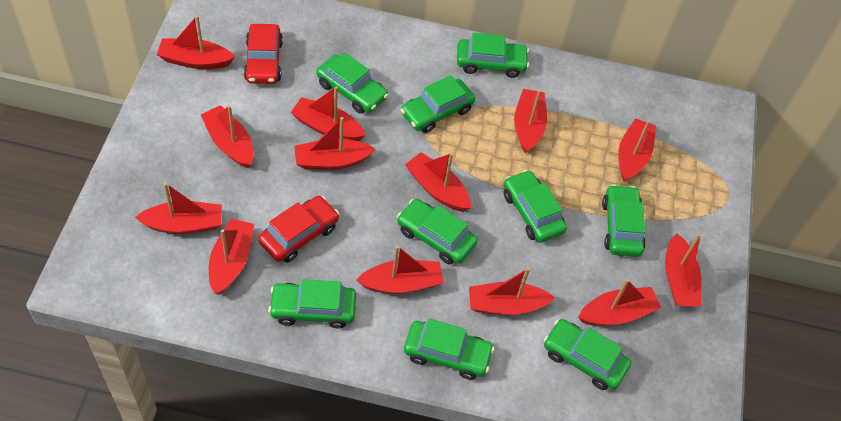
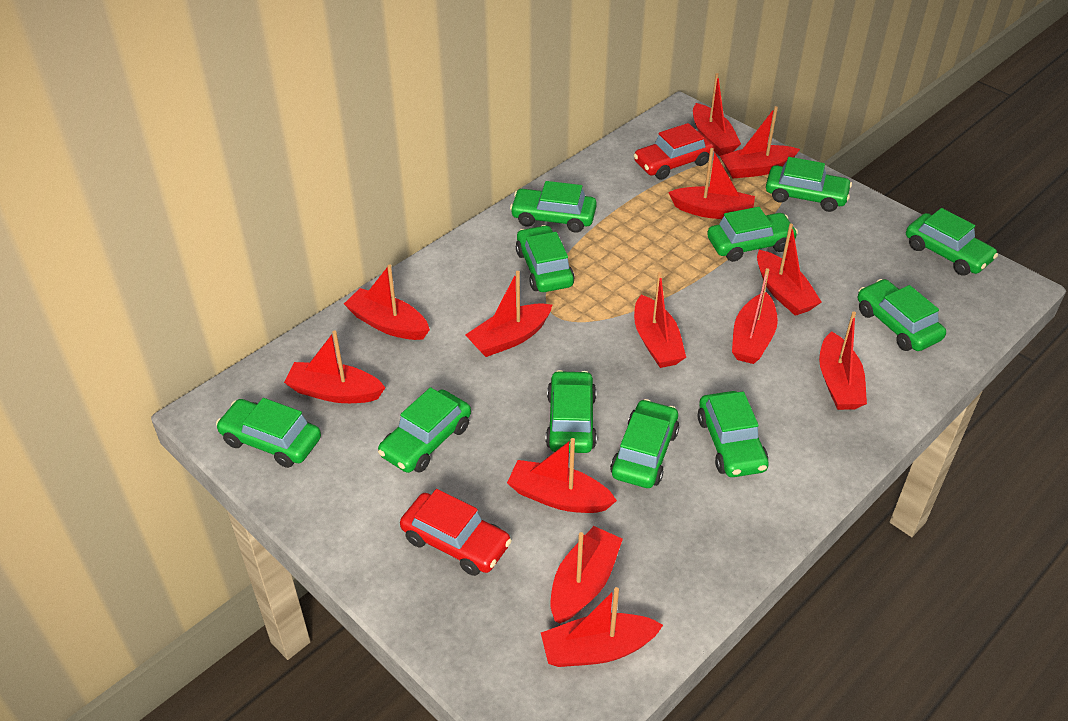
green car: 9 -> 11

